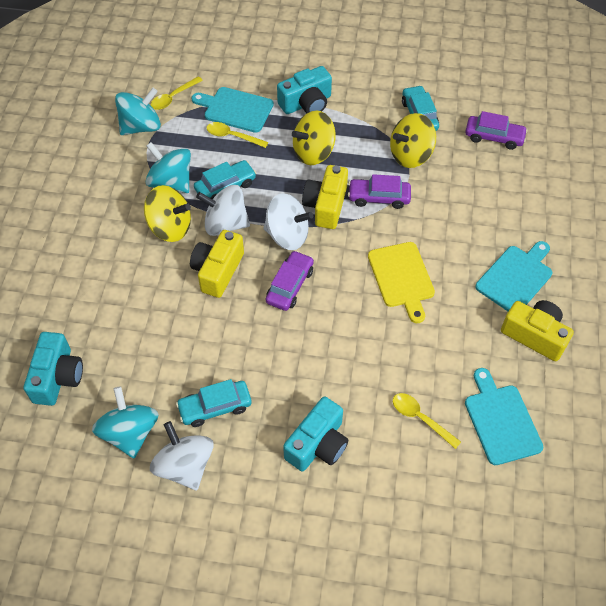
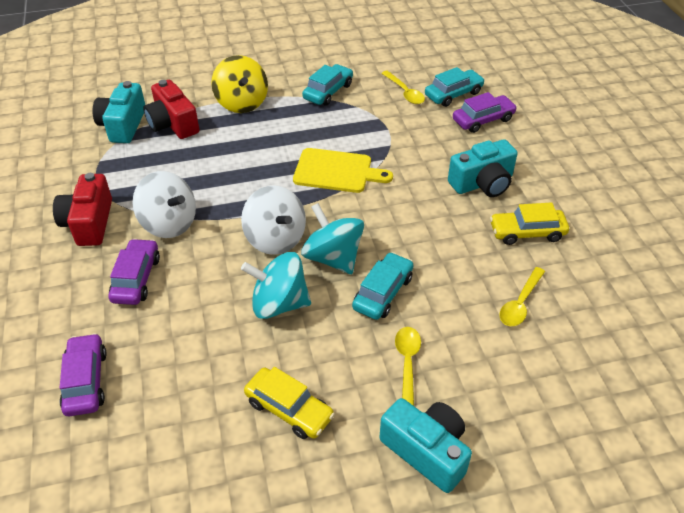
red camera: 0 -> 2
turquoise cutting board: 3 -> 0
turquoise spinning top: 3 -> 2
white spinning top: 3 -> 2
yellow camera: 3 -> 0
yellow car: 0 -> 2
yellow spinning top: 3 -> 1

